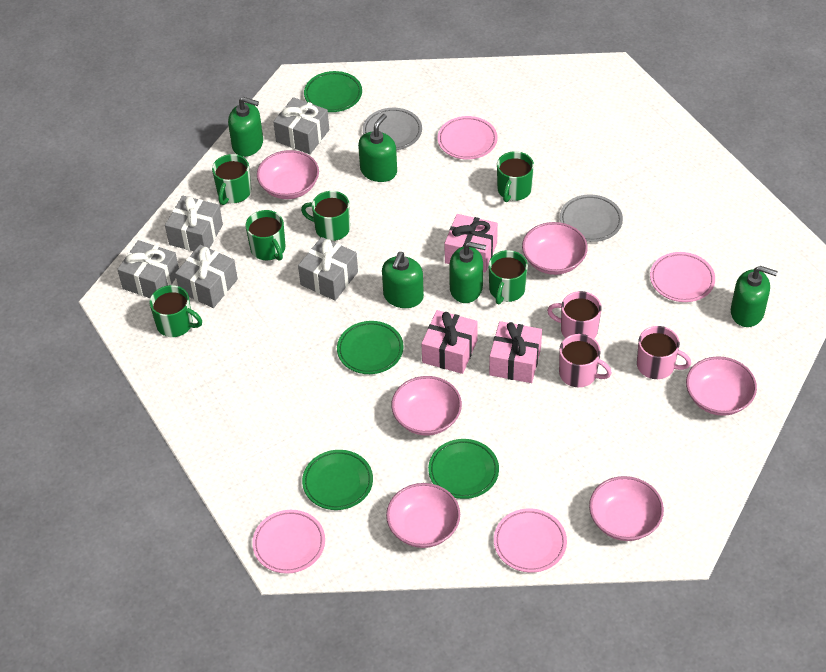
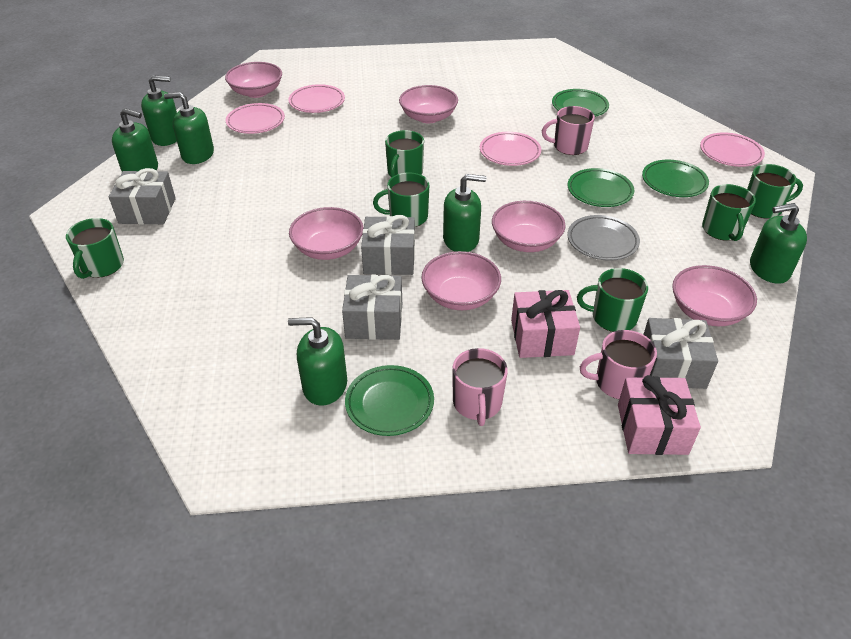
green soap dispenser: 5 -> 6
grey gift: 5 -> 4
grey plate: 2 -> 1
pink gift: 3 -> 2

